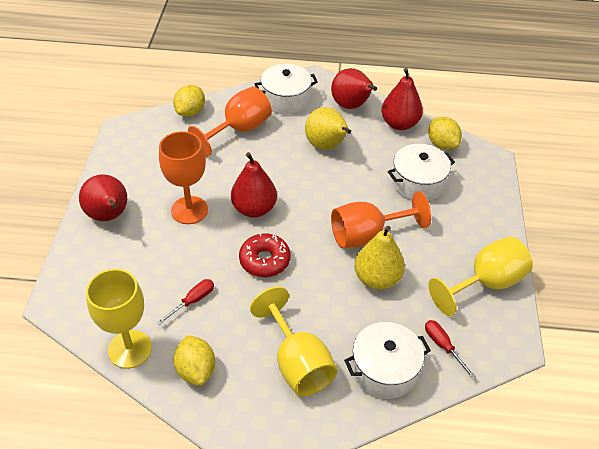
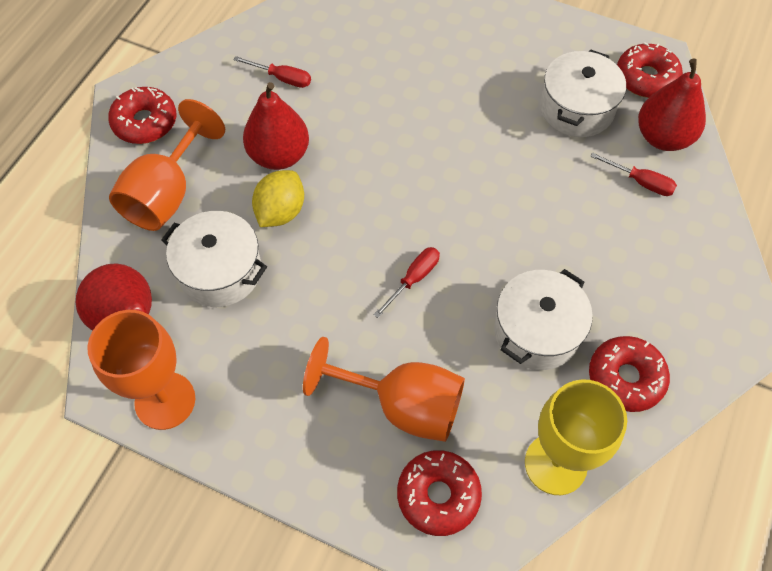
red donut: 1 -> 4
red pear: 4 -> 3
red screwdriver: 2 -> 3
yellow goblet: 3 -> 1
yellow lemon: 3 -> 1
yellow pear: 2 -> 0

